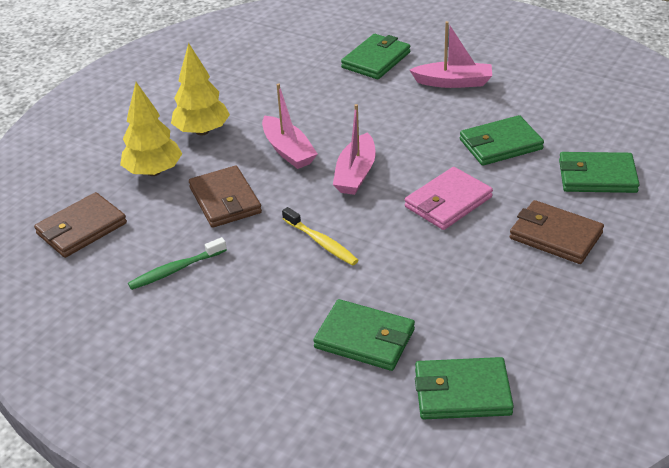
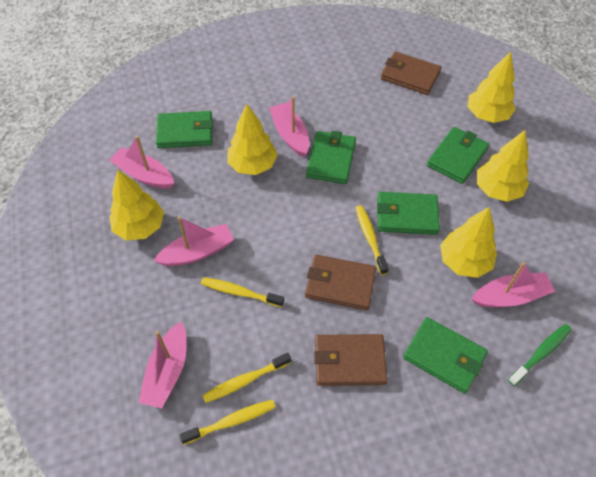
pink boat: 3 -> 5
pink wallet: 1 -> 0
yellow toothbrush: 1 -> 4
yellow tree: 2 -> 5

